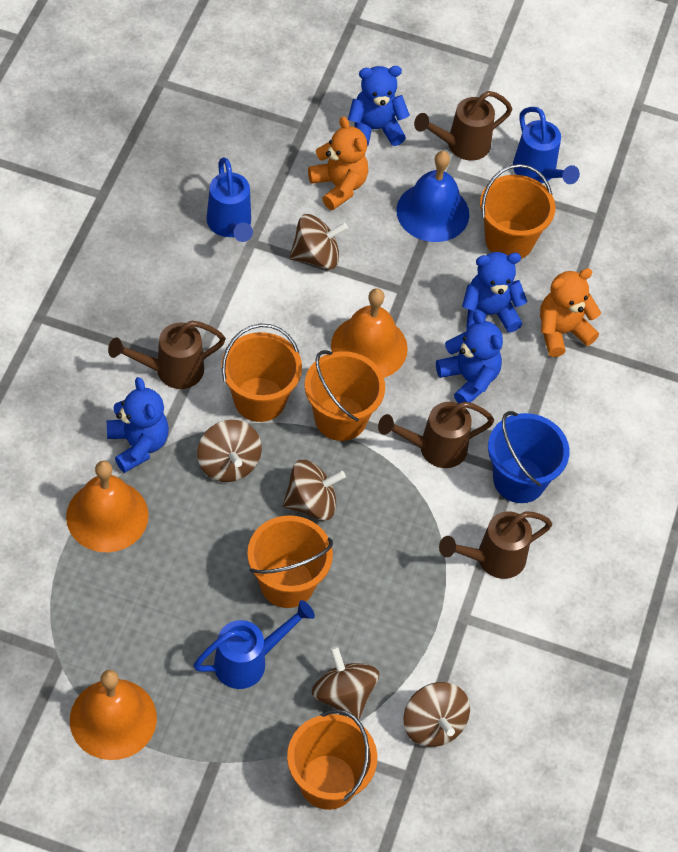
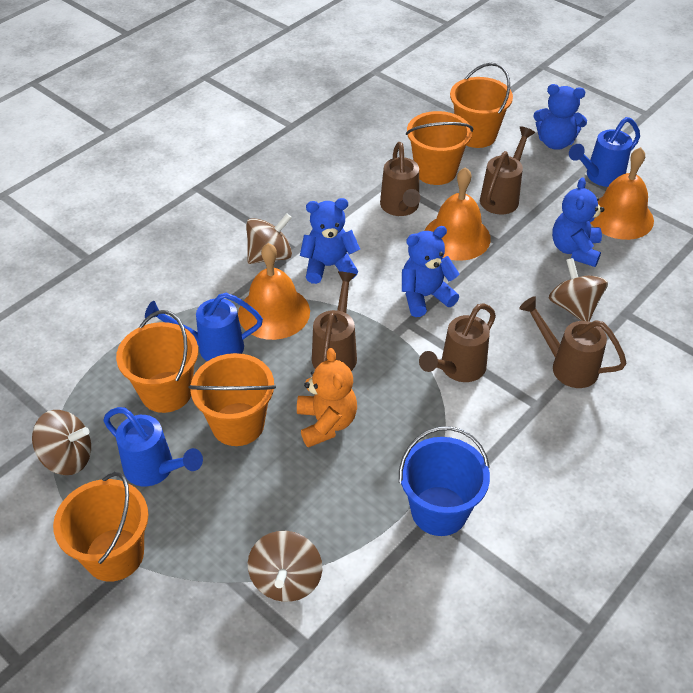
blue bell: 1 -> 0
brown spinning top: 5 -> 4
brown watering can: 4 -> 5
orange teddy bear: 2 -> 1

